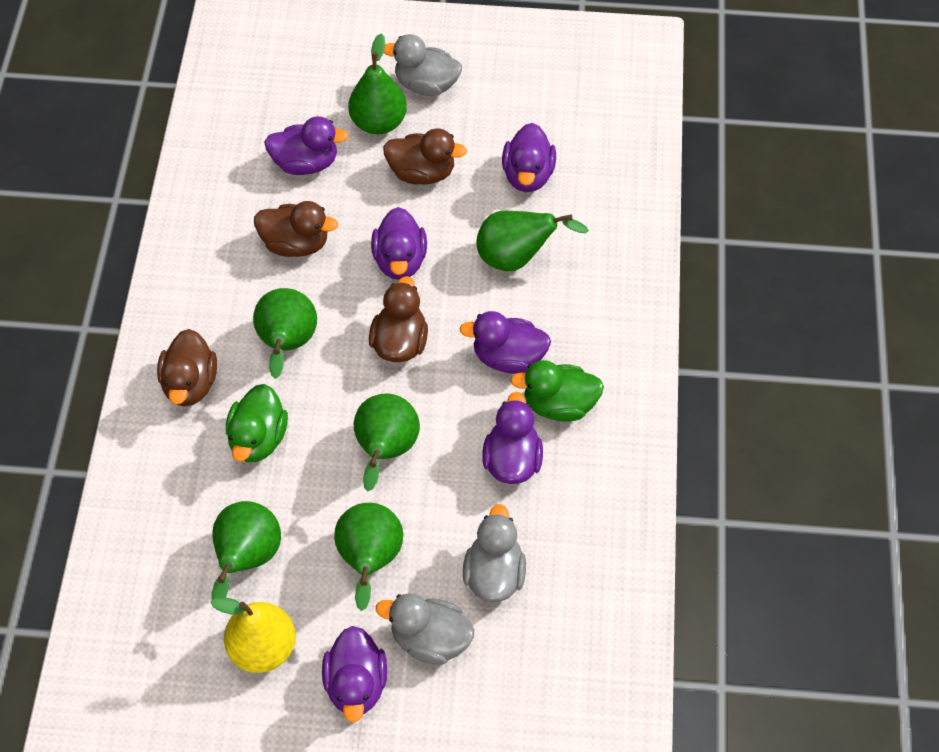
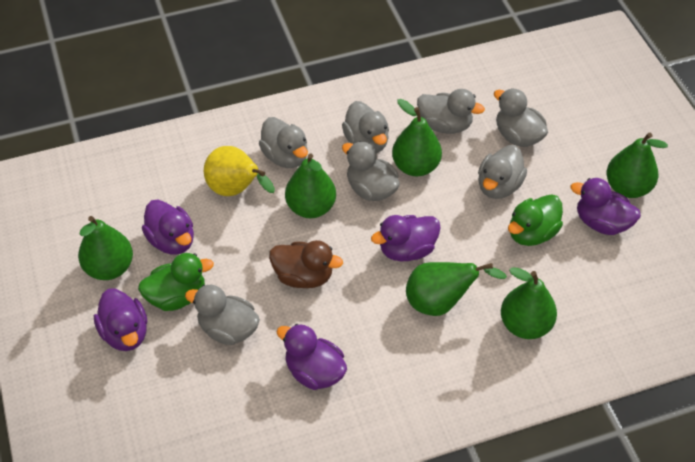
brown duck: 4 -> 1
grey duck: 3 -> 7
purple duck: 6 -> 5

